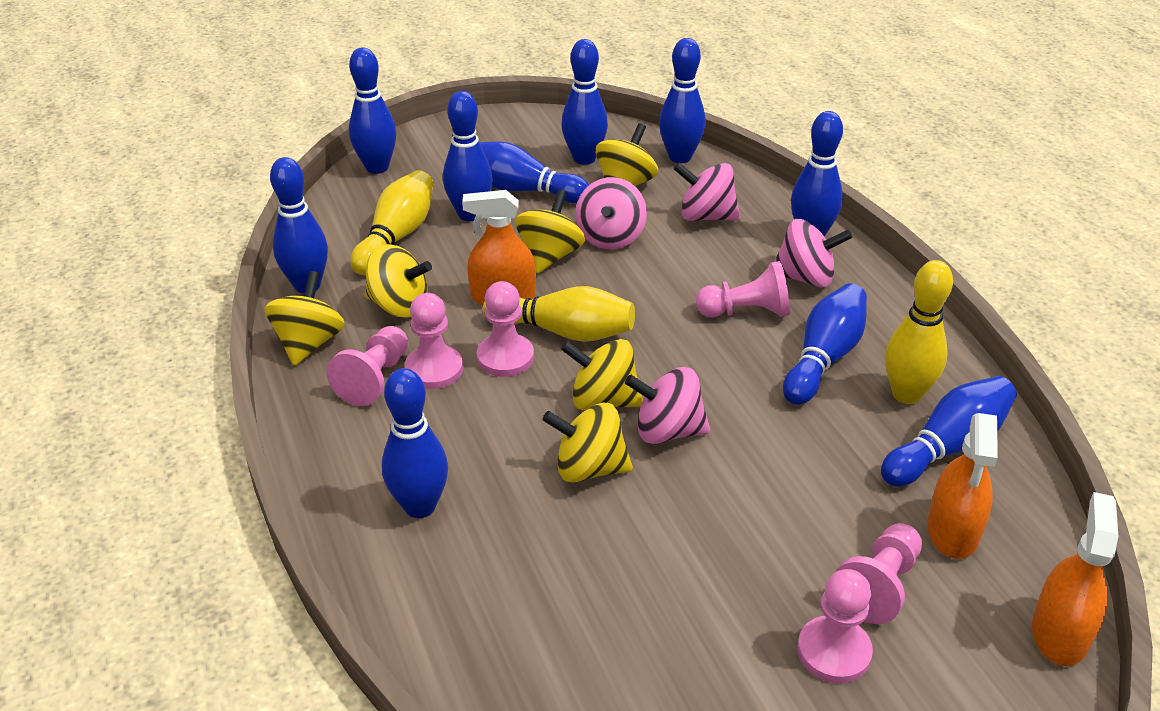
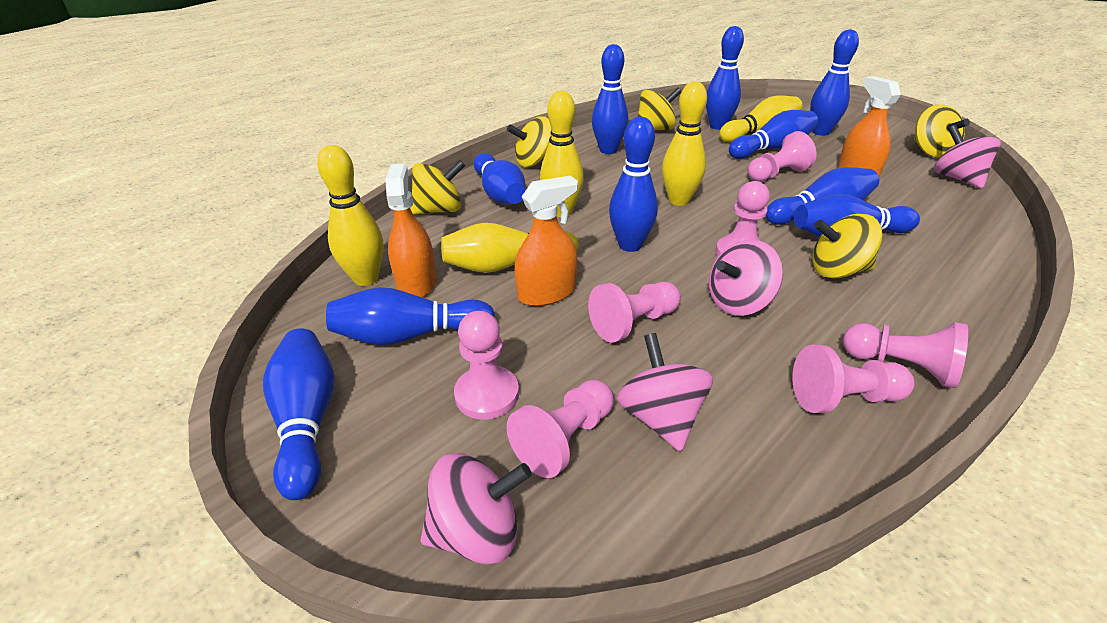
pink pawn: 6 -> 7
yellow bowling pin: 3 -> 5
yellow spinning top: 6 -> 5

